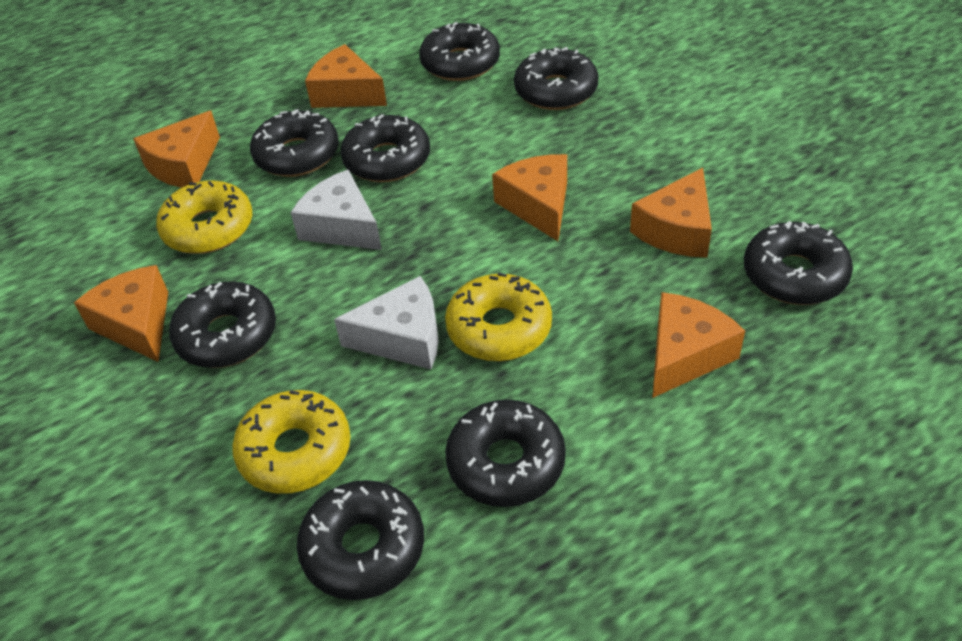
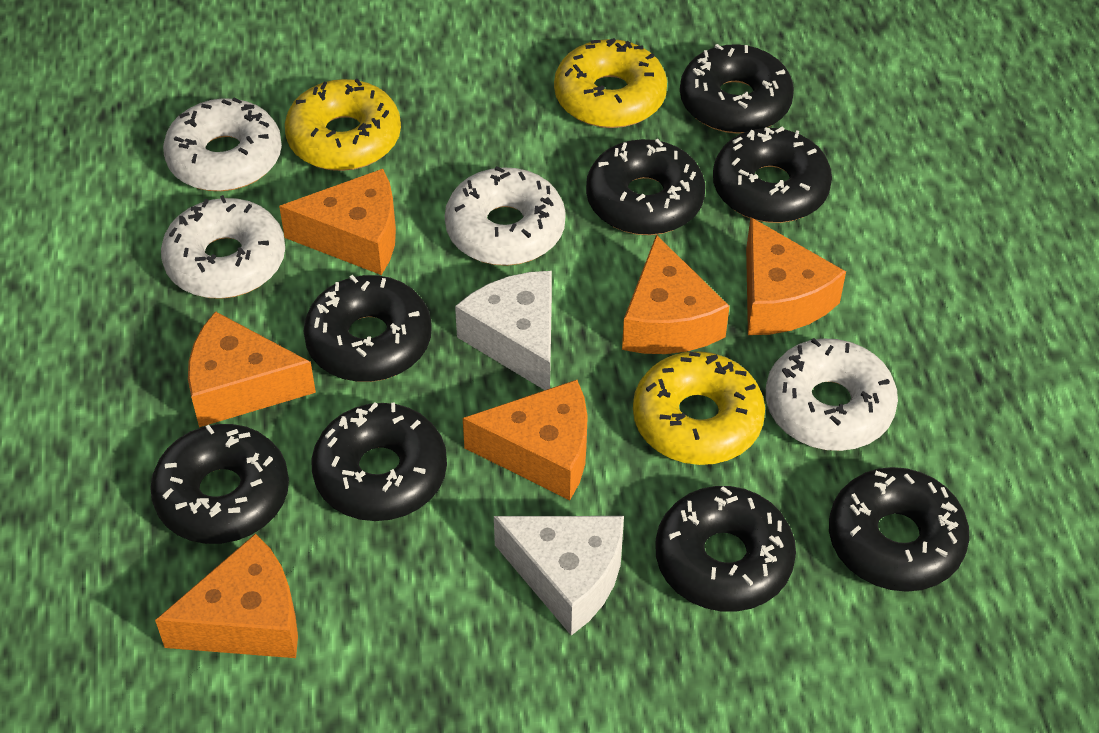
white donut: 0 -> 4

